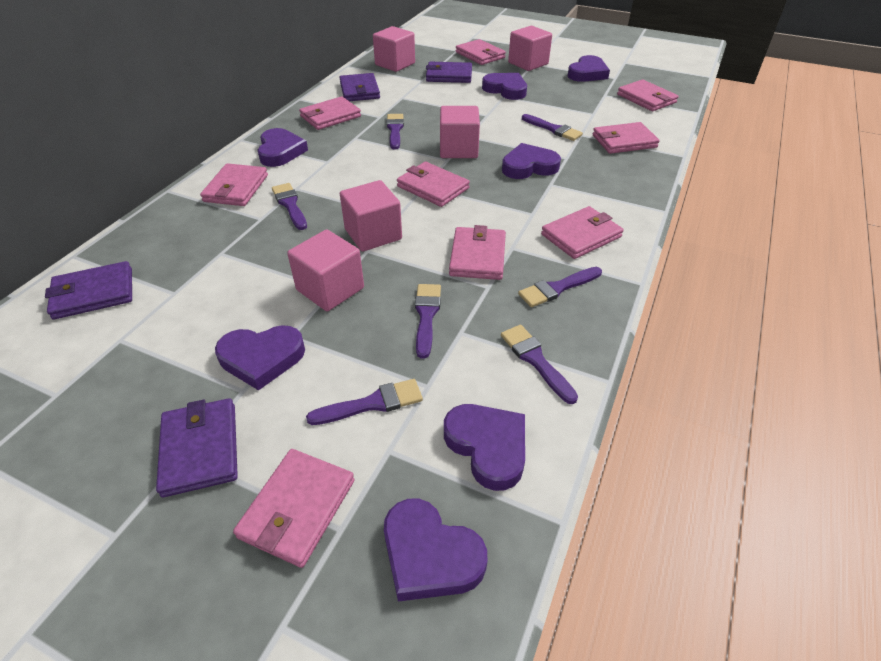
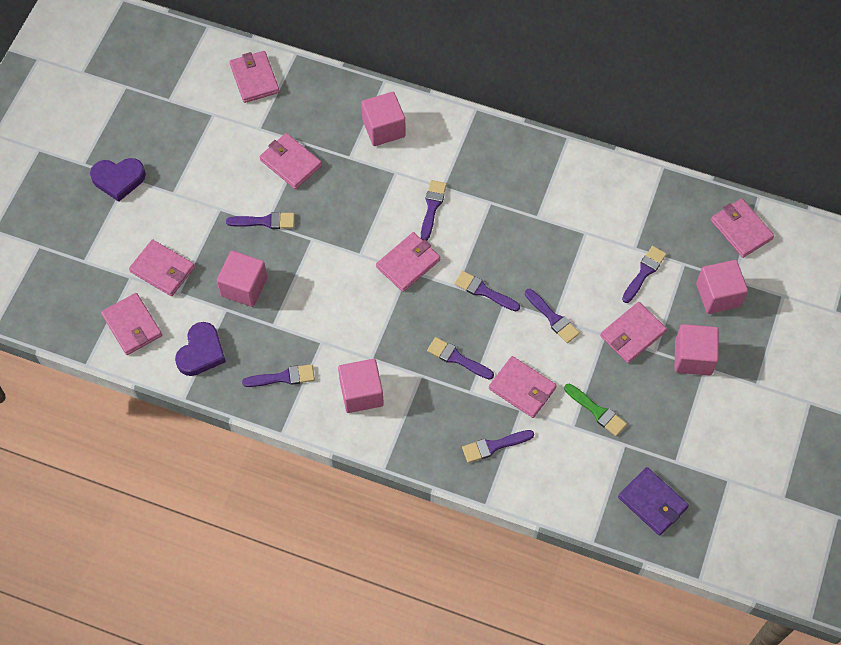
green brush: 0 -> 1
pink wallet: 9 -> 8
purple brush: 7 -> 8
purple heart: 7 -> 2
purple wallet: 4 -> 1

